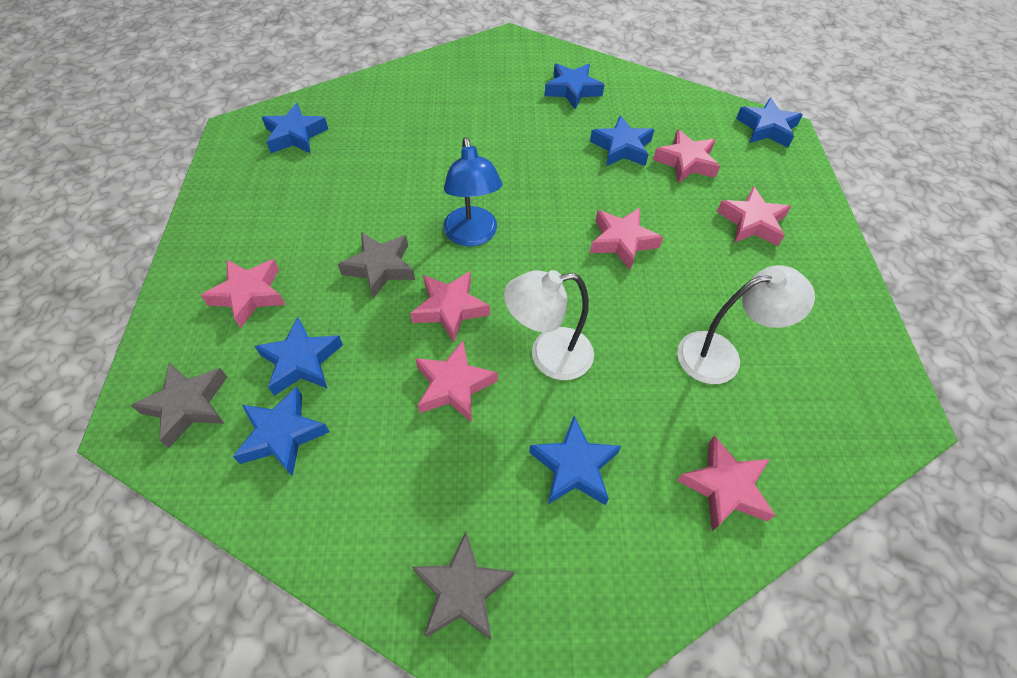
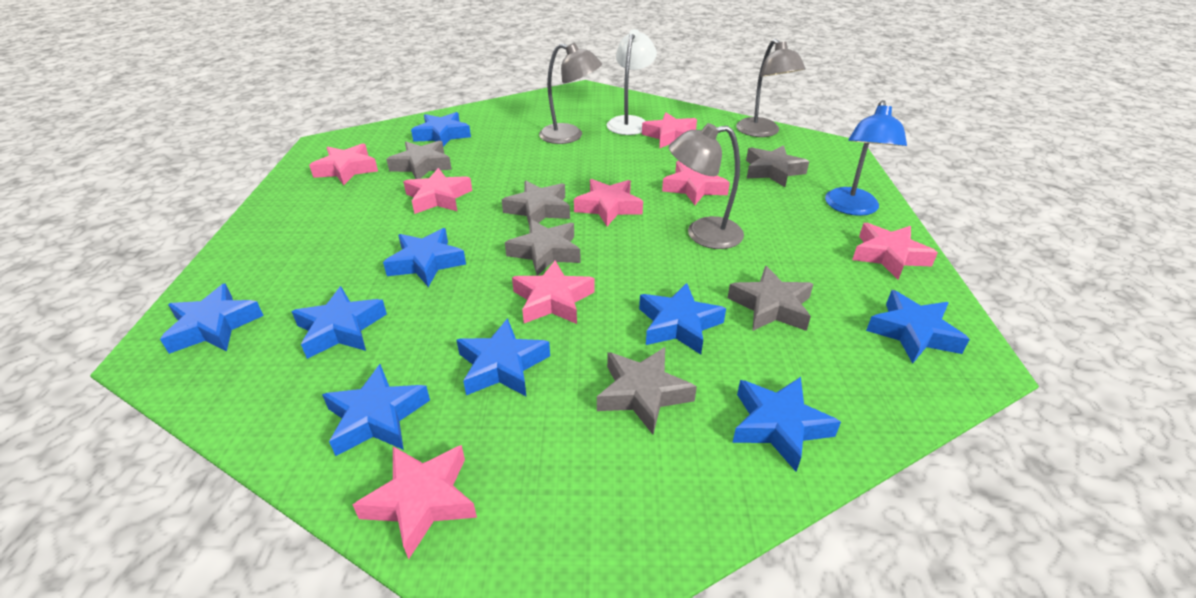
blue star: 7 -> 9
grey lamp: 0 -> 3
grey star: 3 -> 6
pink star: 7 -> 8
white lamp: 2 -> 1

